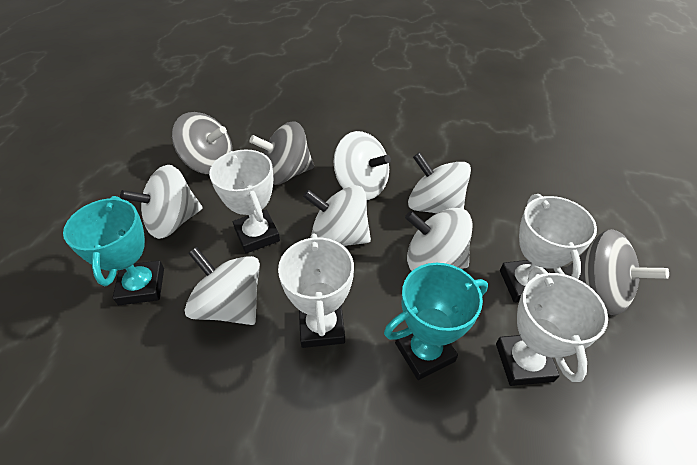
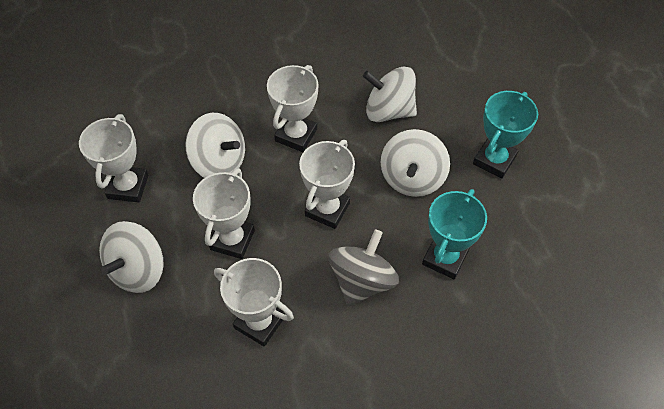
grey spinning top: 3 -> 1
white spinning top: 6 -> 4
white trophy: 4 -> 5

